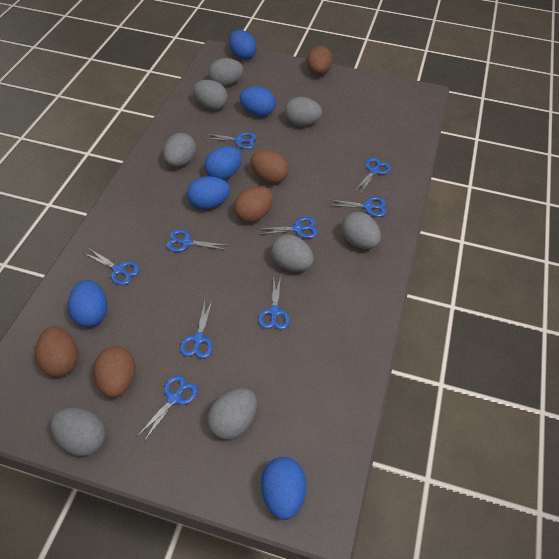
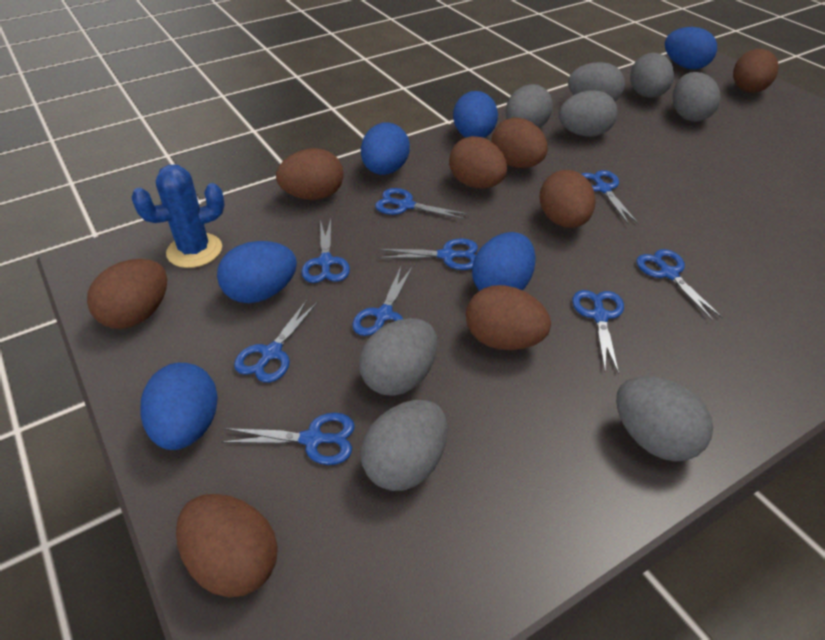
blue cactus: 0 -> 1
brown egg: 5 -> 8

